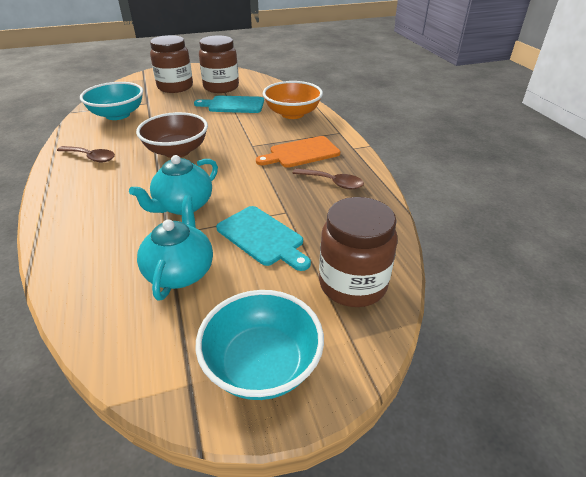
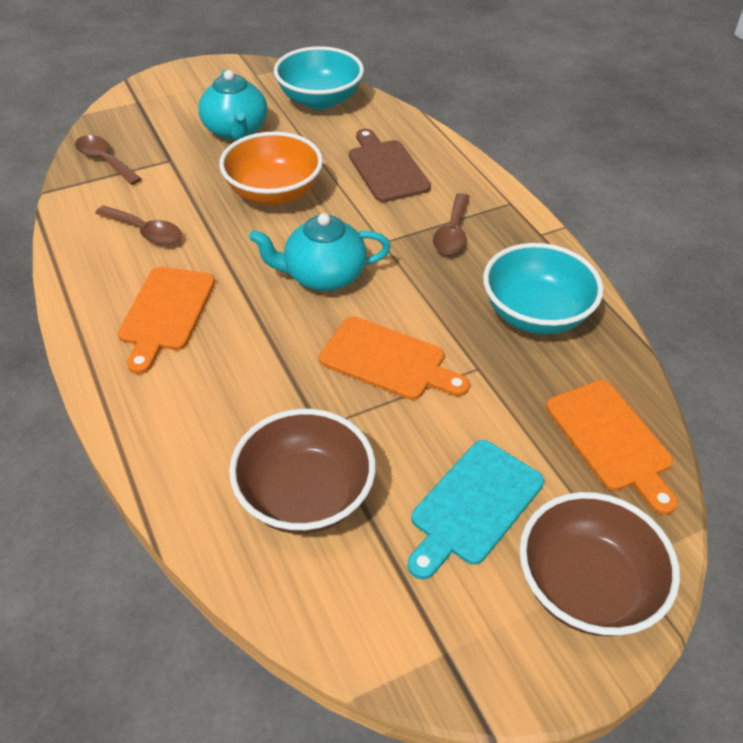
brown bowl: 1 -> 2
brown cutting board: 0 -> 1
brown jar: 3 -> 0
brown spoon: 2 -> 3
orange cutting board: 1 -> 3
turquoise cutting board: 2 -> 1

